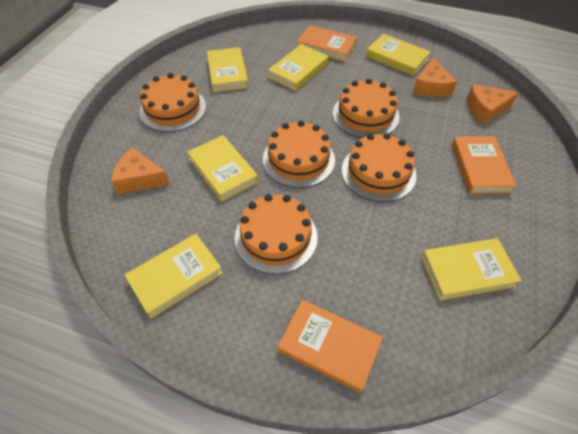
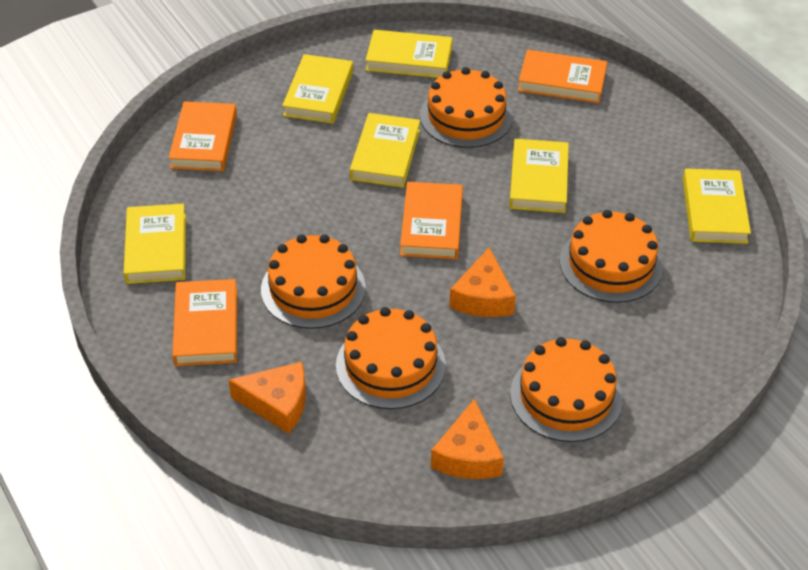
orange book: 3 -> 4

